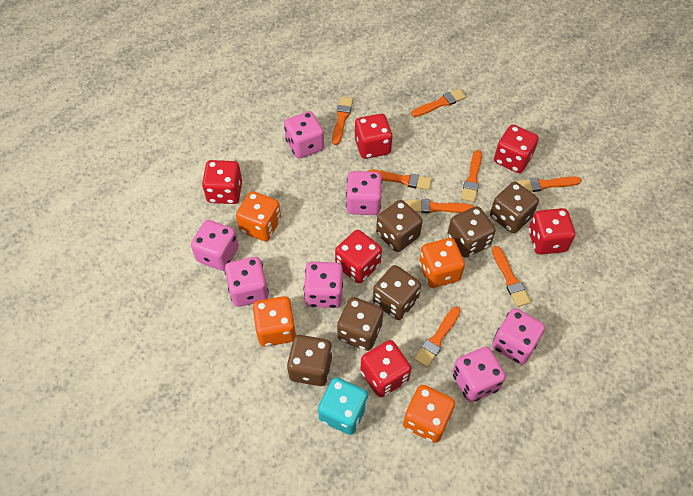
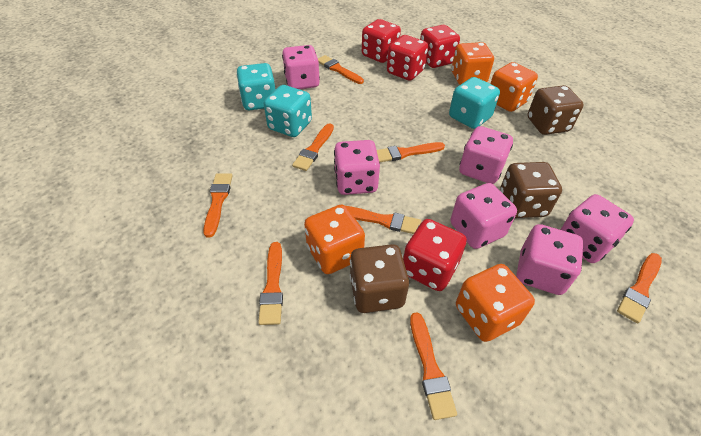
brown dice: 6 -> 3
pink dice: 7 -> 6
red dice: 6 -> 4
turquoise dice: 1 -> 3

